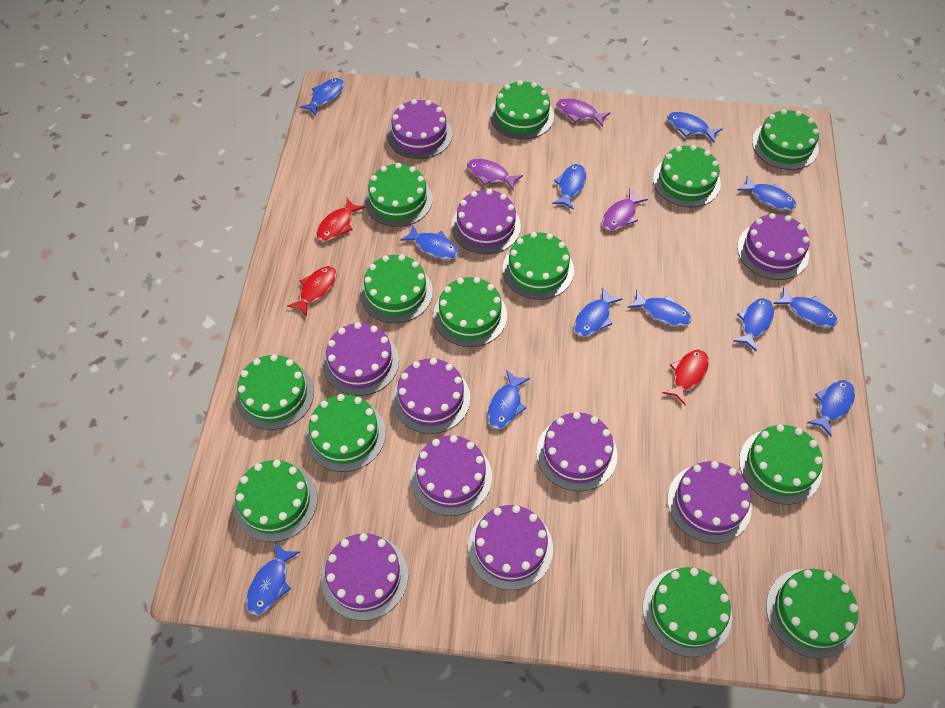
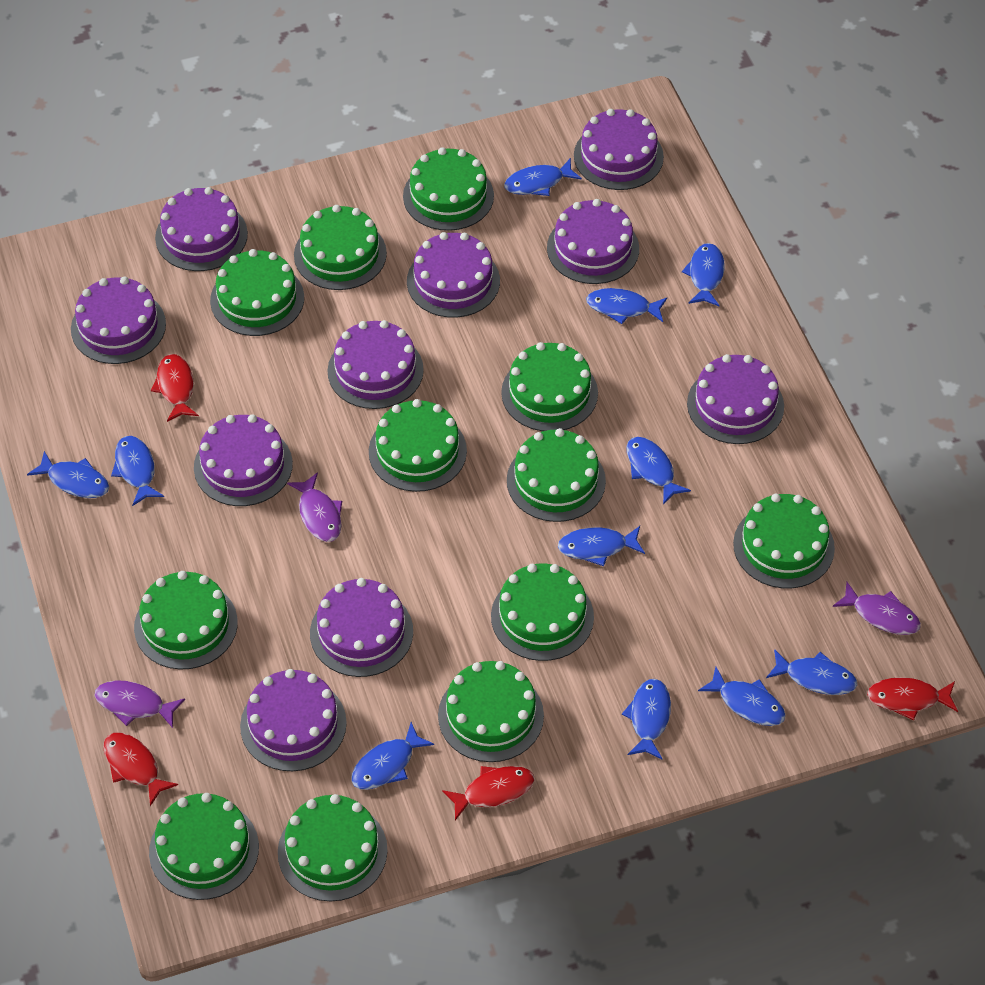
blue fish: 12 -> 11
green cake: 13 -> 12
red fish: 3 -> 4

